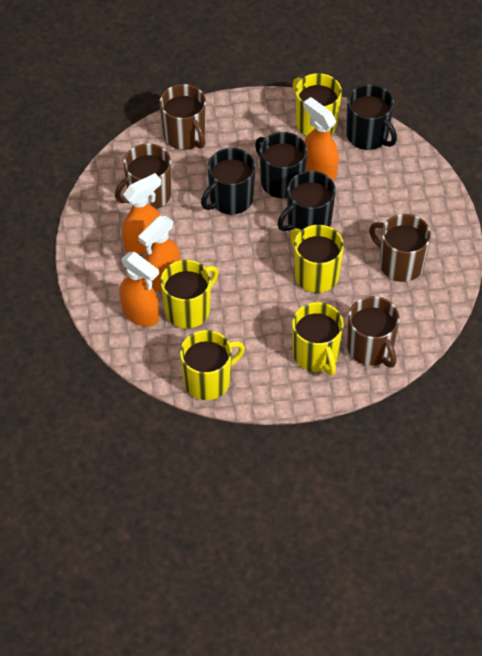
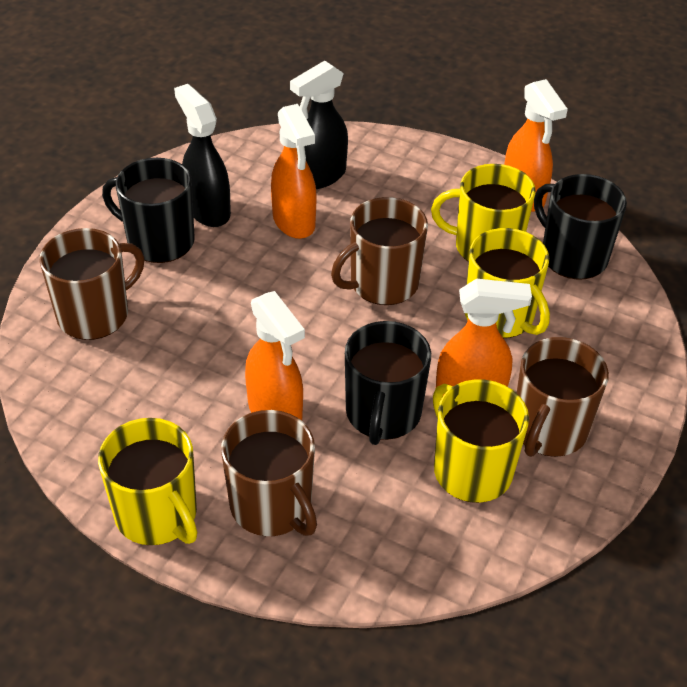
black mug: 4 -> 3
black spray bottle: 0 -> 2
yellow mug: 5 -> 4

